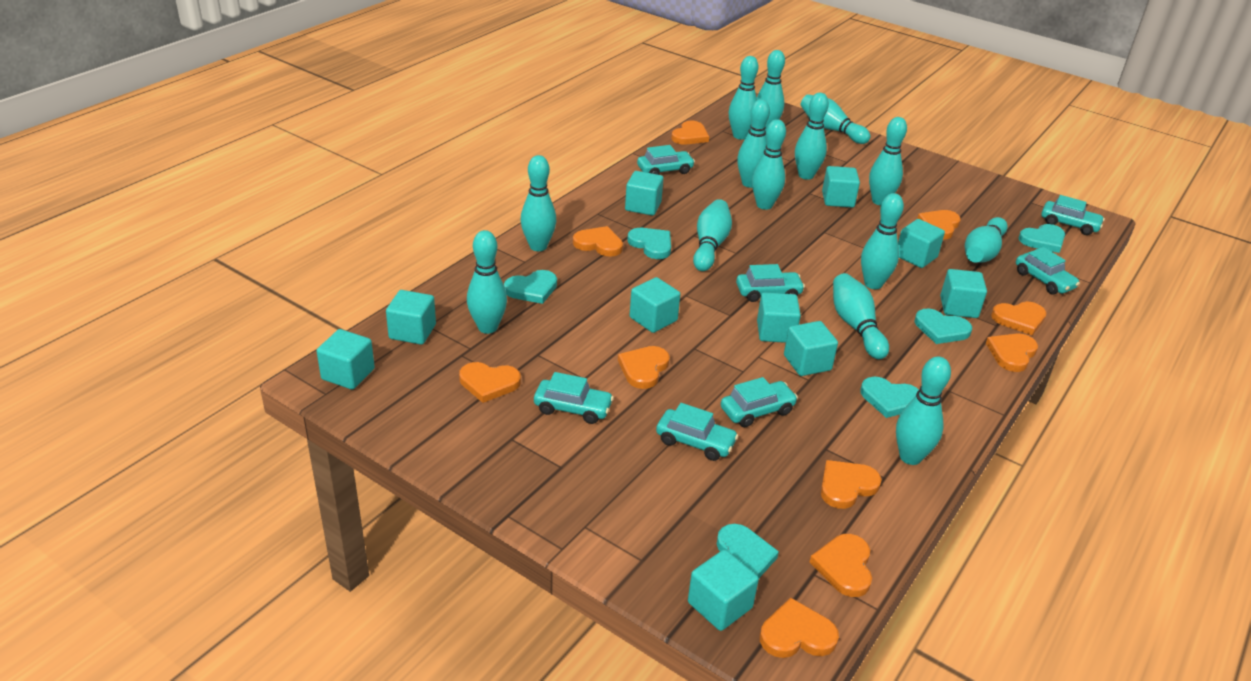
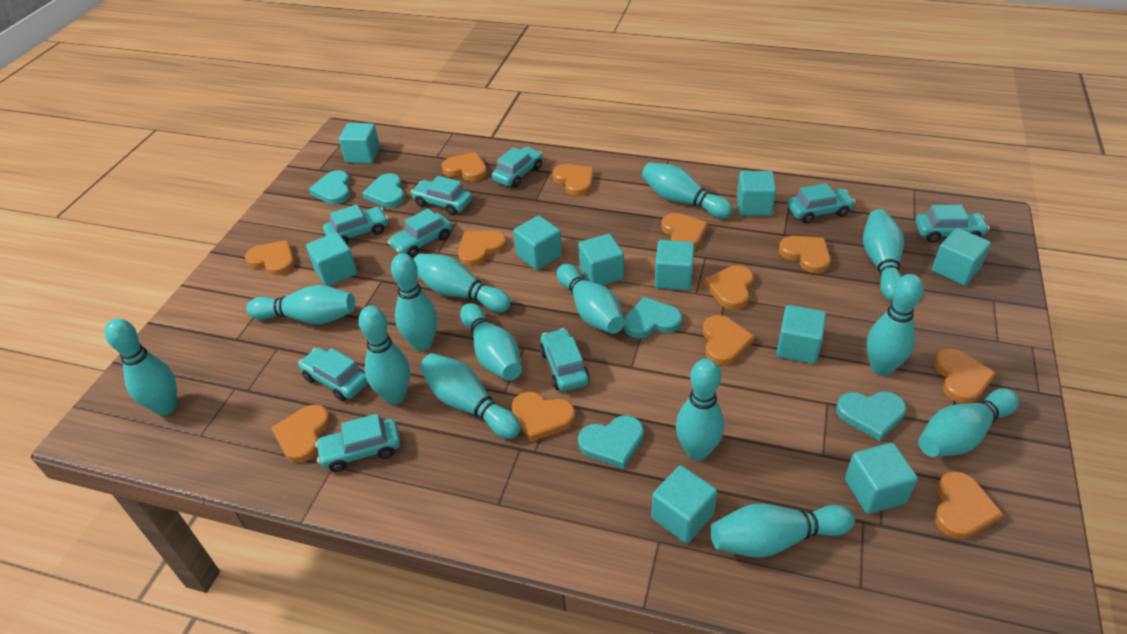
orange heart: 10 -> 12
turquoise car: 7 -> 9
turquoise heart: 6 -> 5

